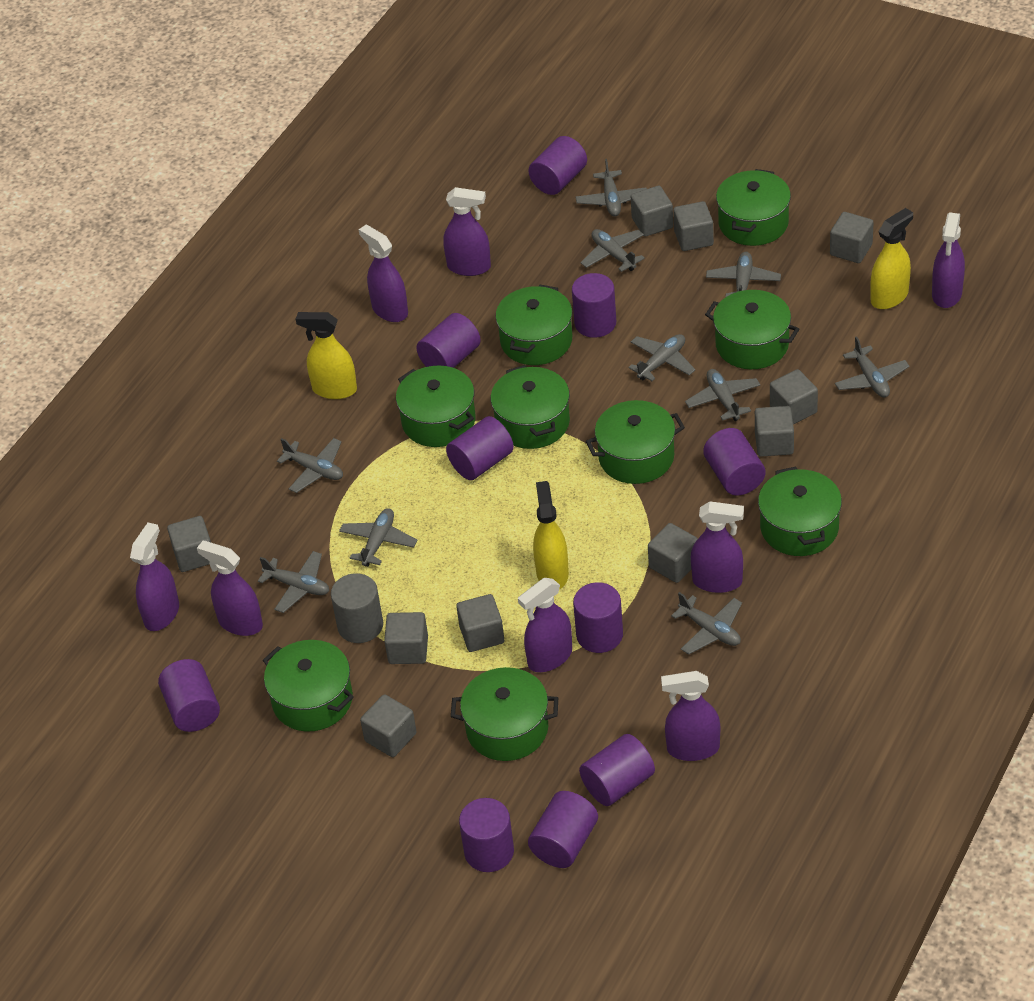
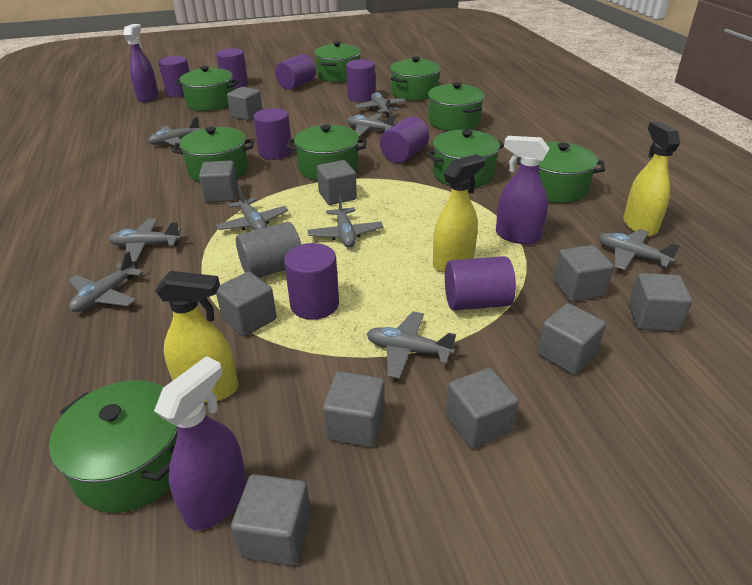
grey plane: 10 -> 9
purple cylinder: 10 -> 8
purple spray bottle: 8 -> 3

